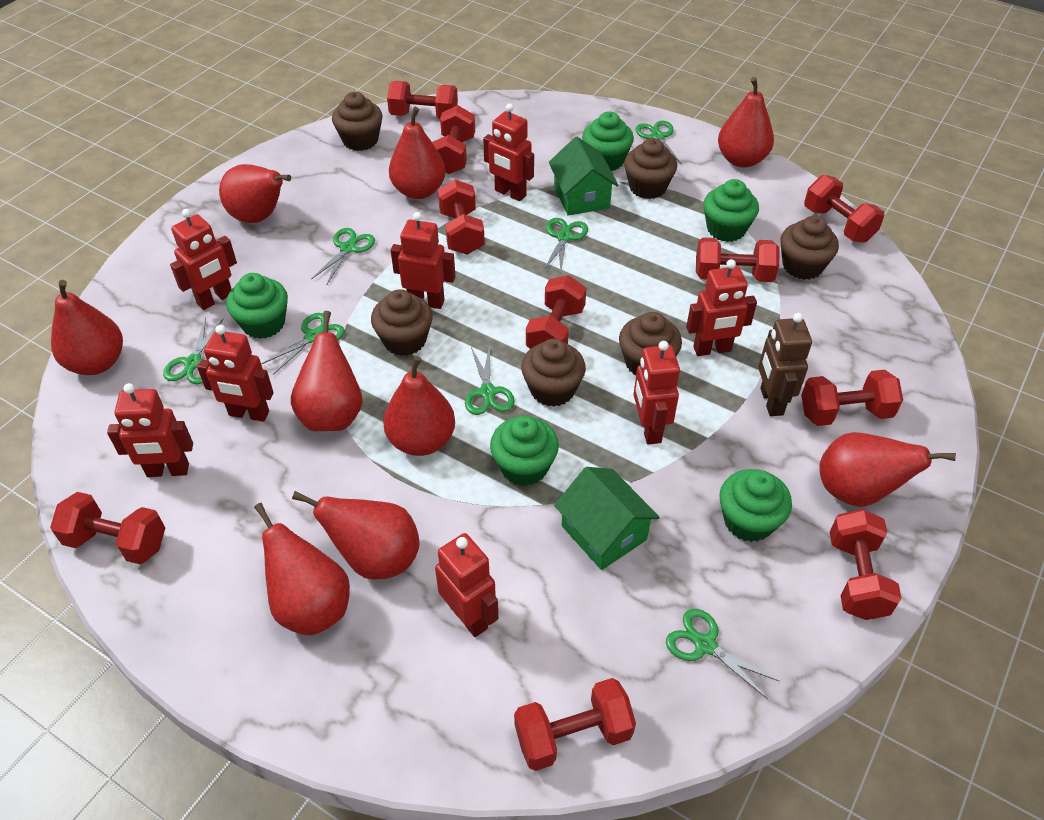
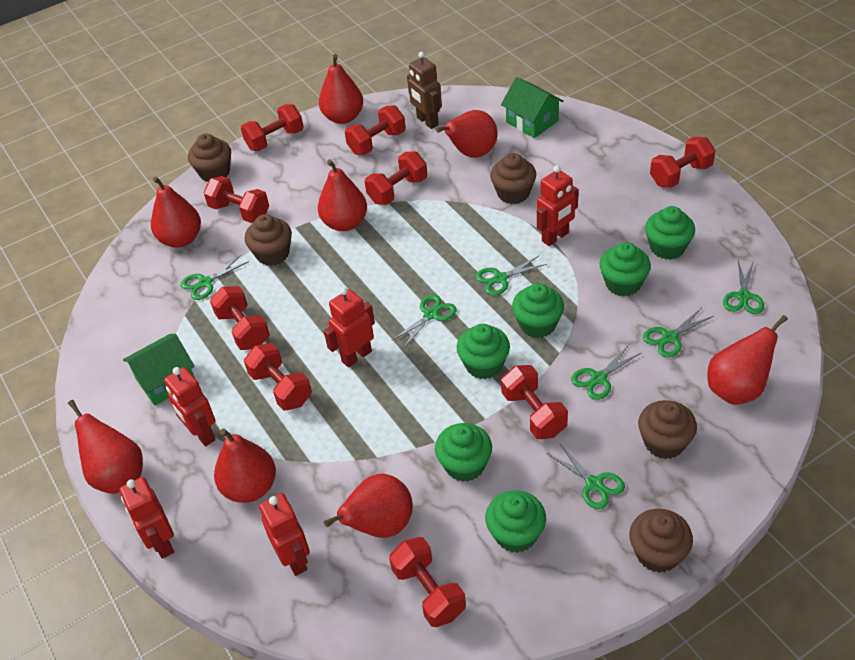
brown cupcake: 6 -> 5
green cupcake: 5 -> 6
red dumbbell: 10 -> 9
red pear: 9 -> 8
red robot: 8 -> 5

